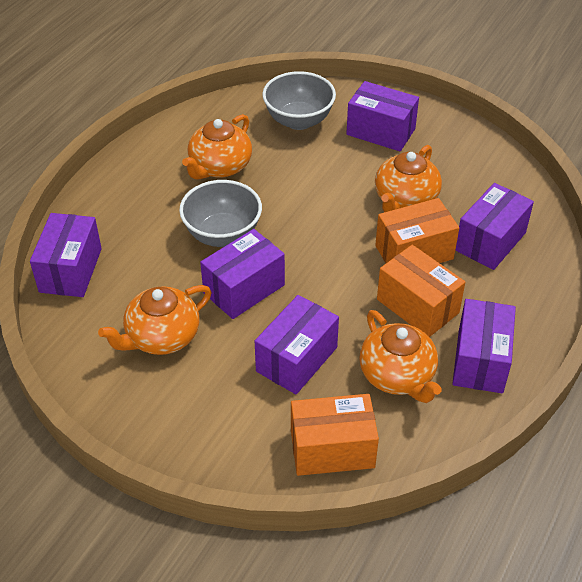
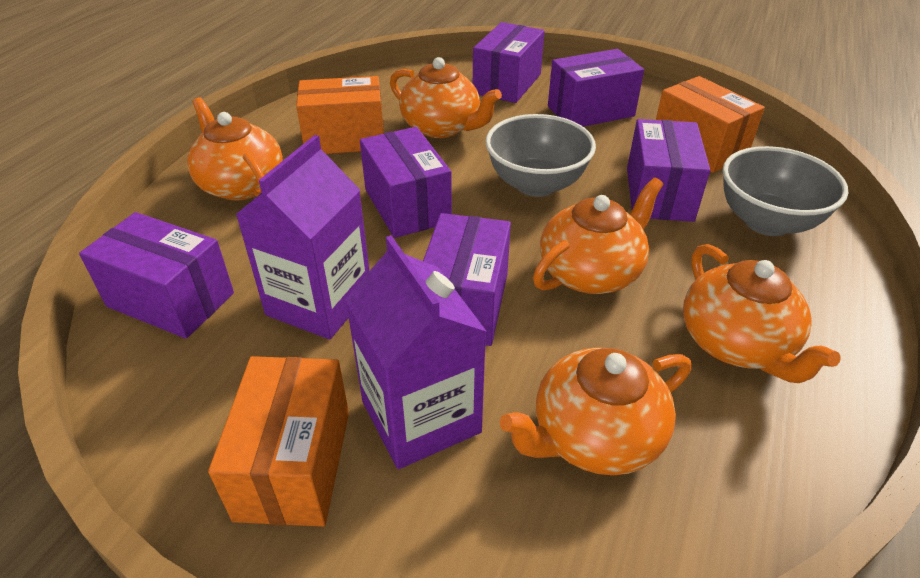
orange teapot: 4 -> 5
purple carton: 0 -> 2

